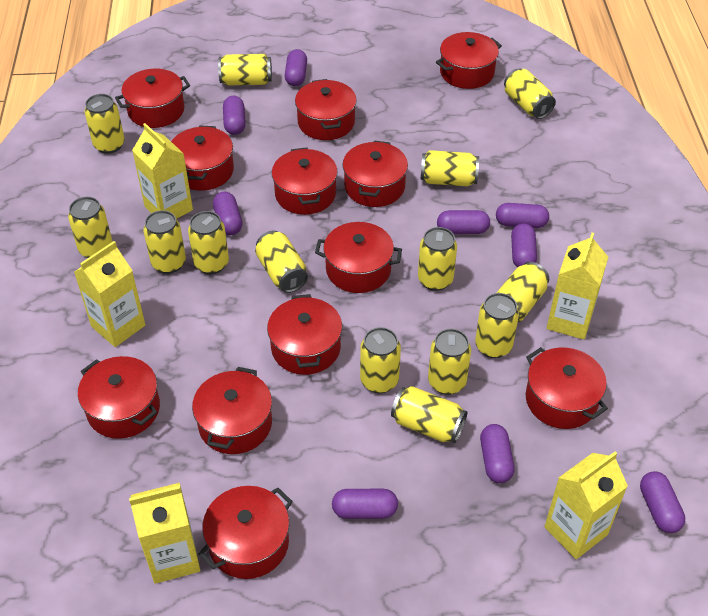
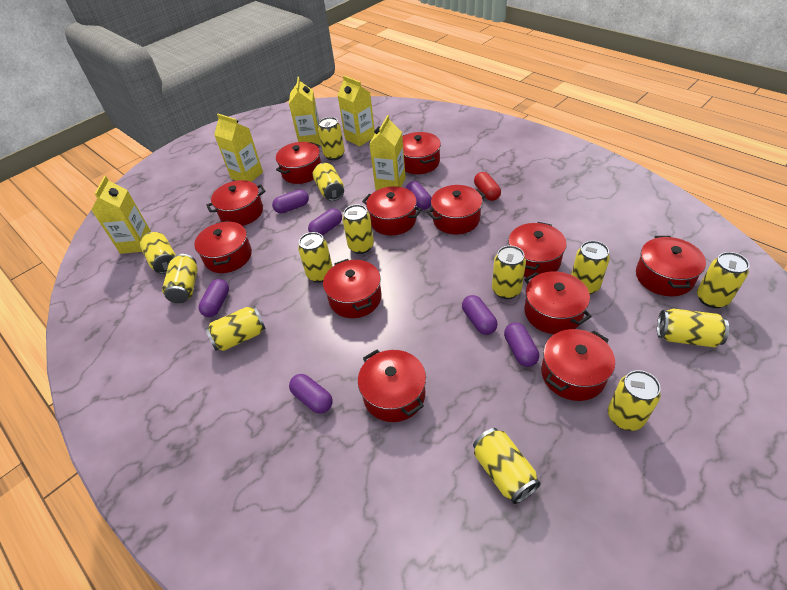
purple capsule: 9 -> 7
red capsule: 0 -> 1
yellow can: 14 -> 13

